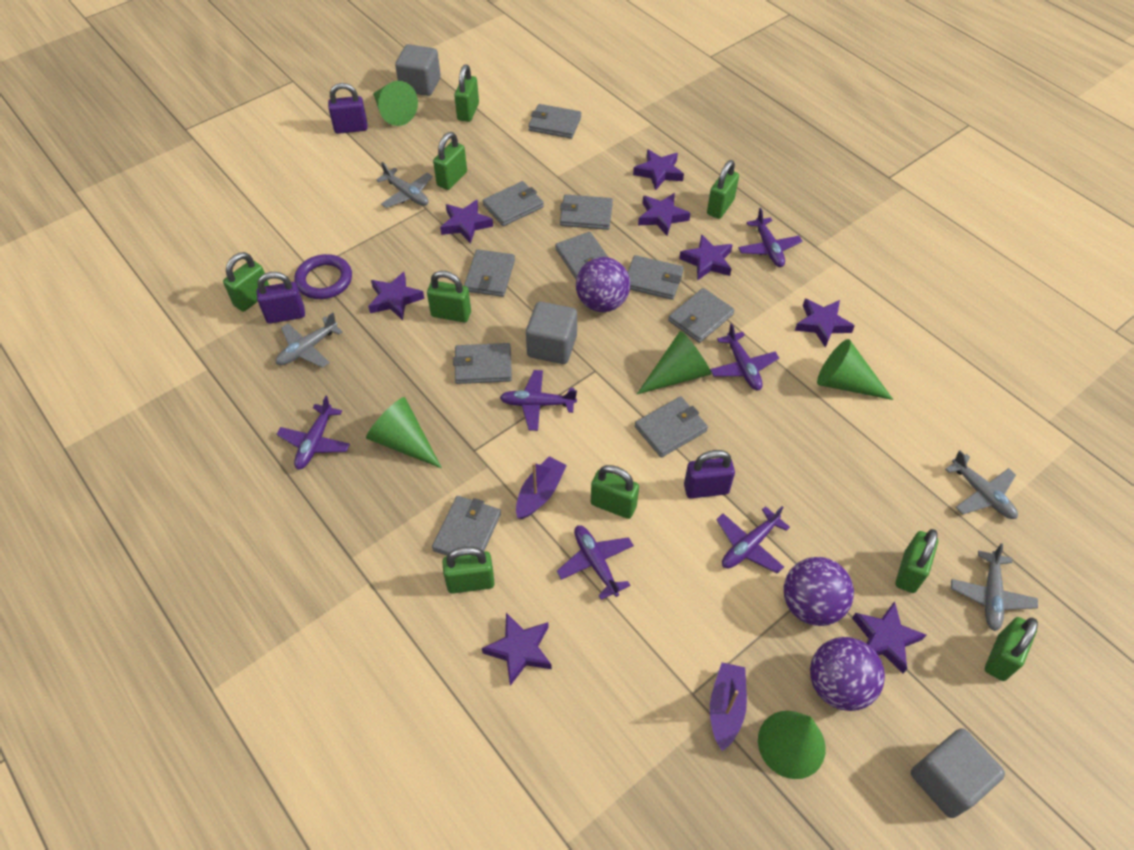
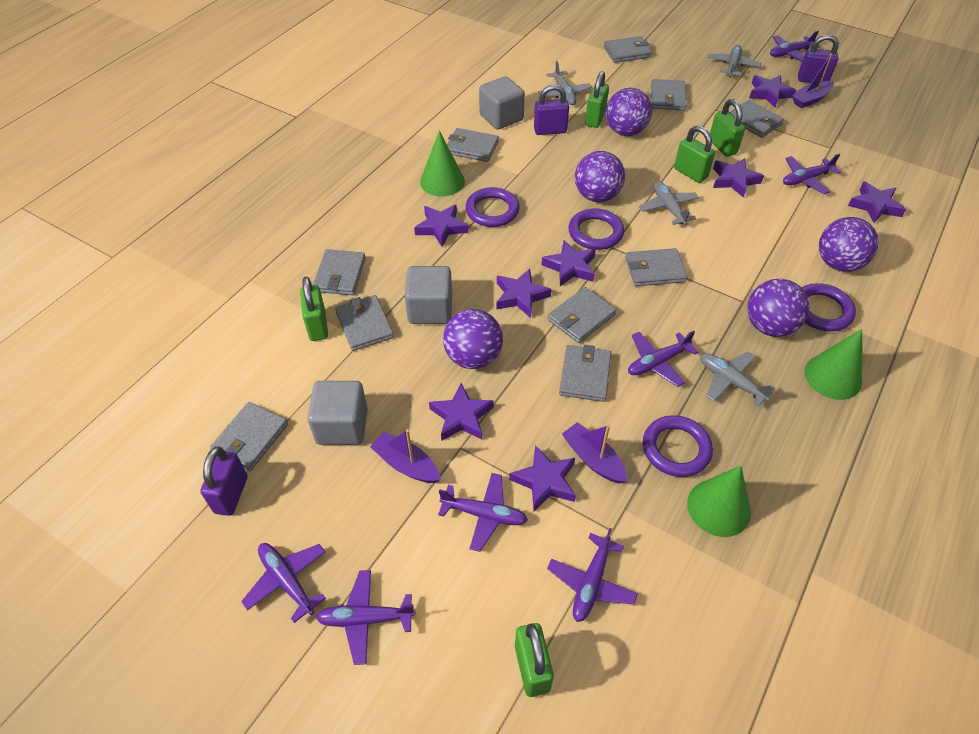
green cone: 5 -> 3
green padlock: 9 -> 5
purple ball: 3 -> 5
purple boat: 2 -> 3
purple plane: 6 -> 7
purple ring: 1 -> 4

